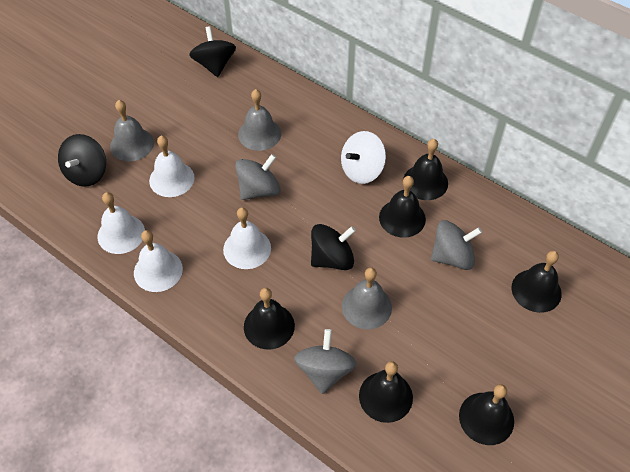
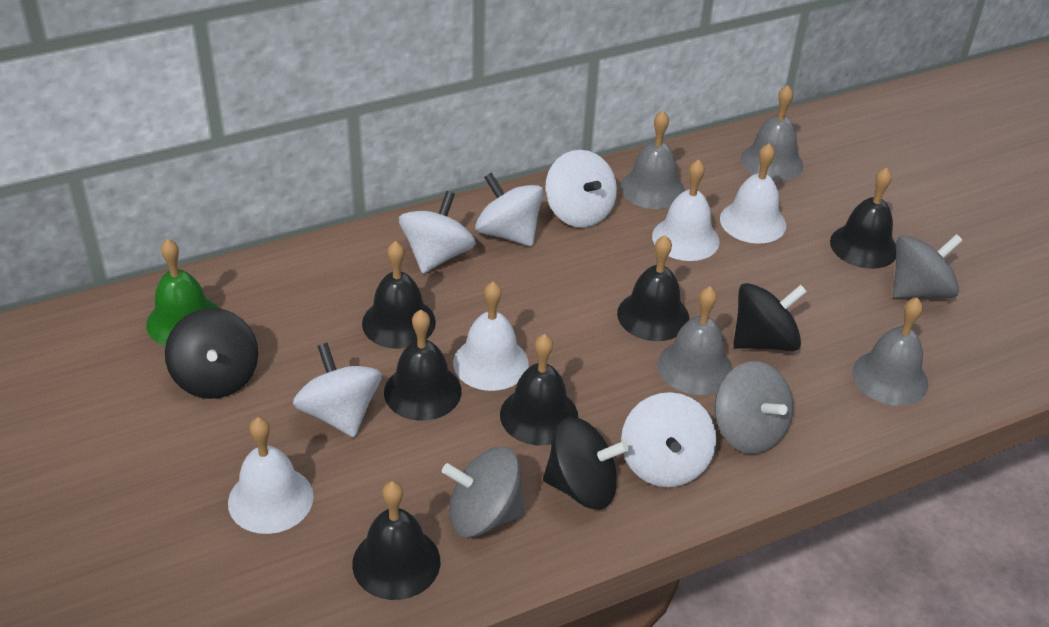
green bell: 0 -> 1
grey bell: 3 -> 4
white spinning top: 1 -> 5

